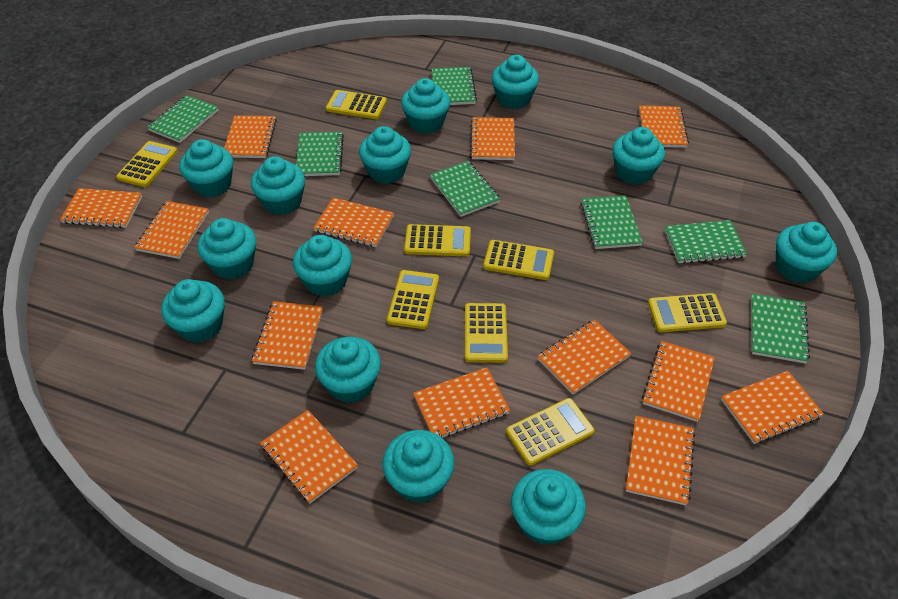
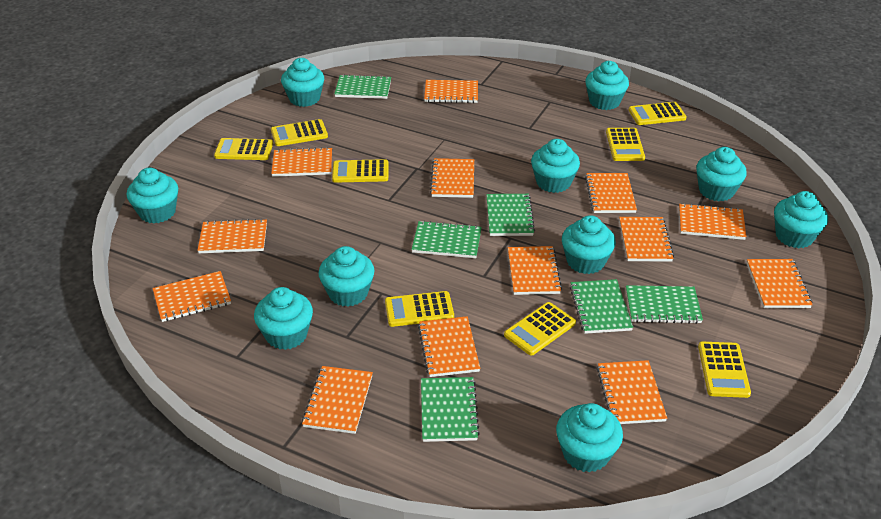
green notebook: 7 -> 6
turquoise cupcake: 13 -> 10

